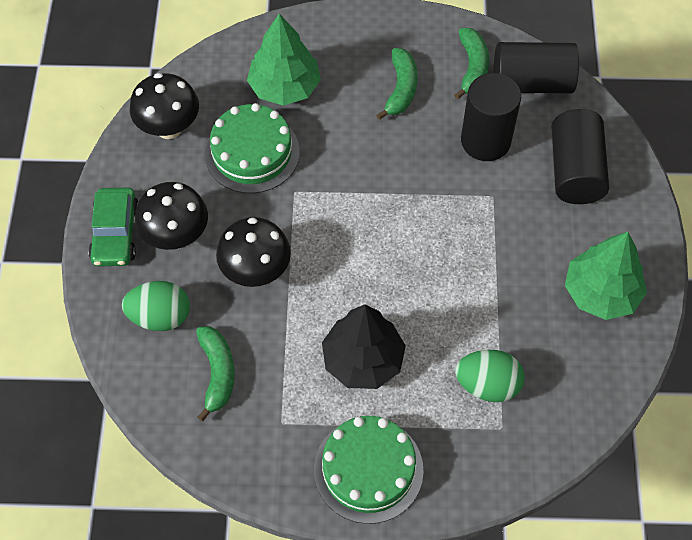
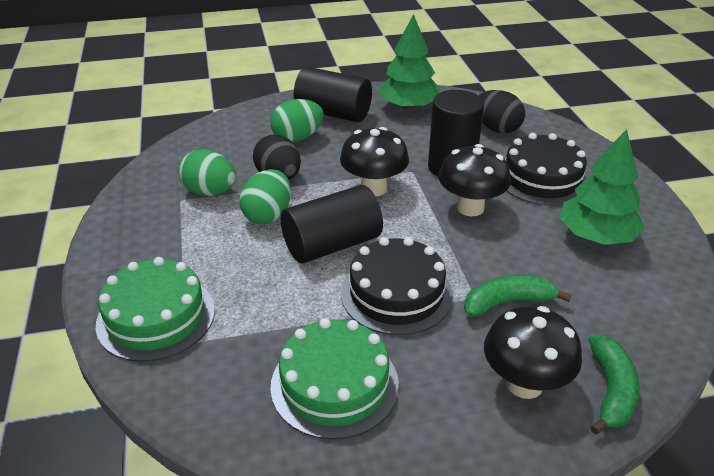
black cake: 0 -> 2
black egg: 0 -> 2
black tree: 1 -> 0
green banana: 3 -> 2
green car: 1 -> 0
green egg: 2 -> 3

